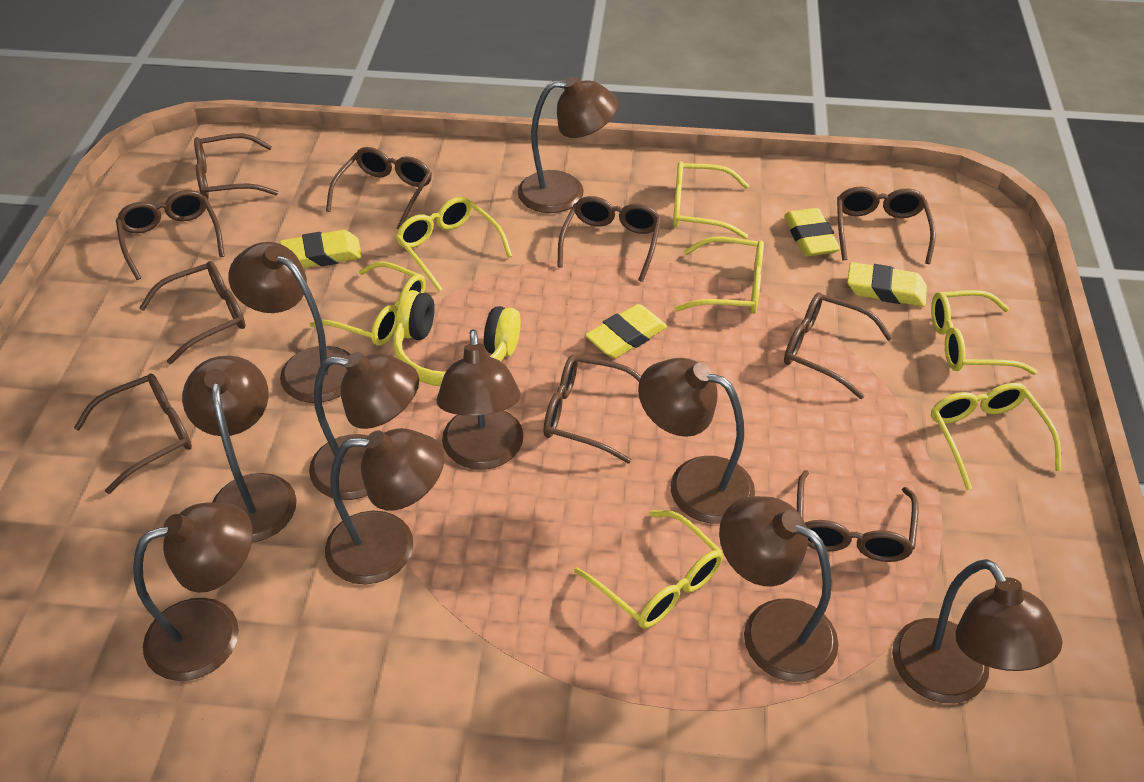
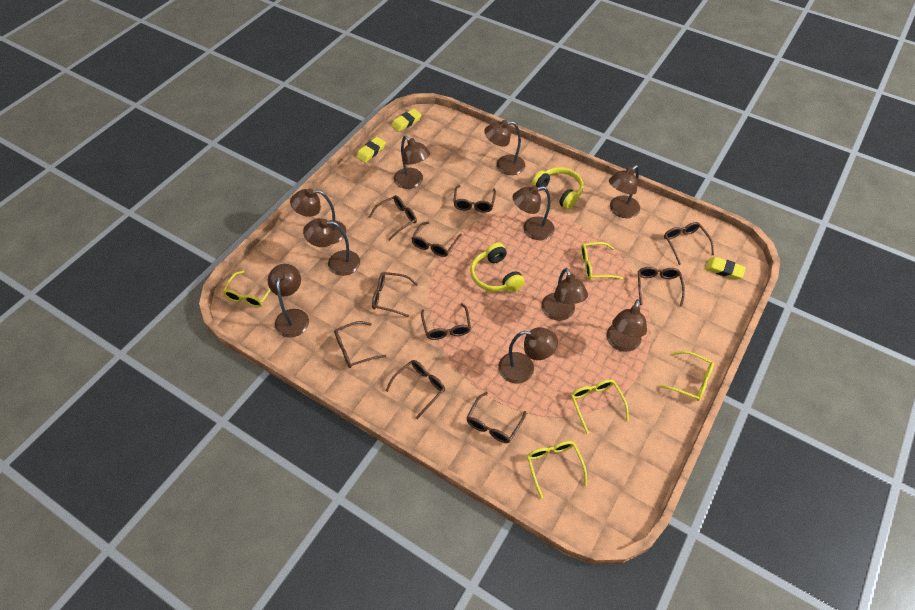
yellow eraser: 4 -> 3
yellow glasses: 7 -> 5
yellow headphones: 1 -> 2

